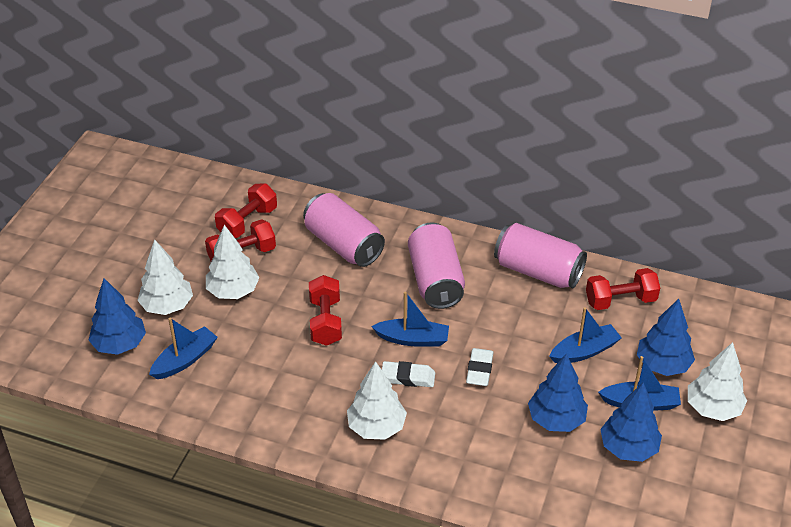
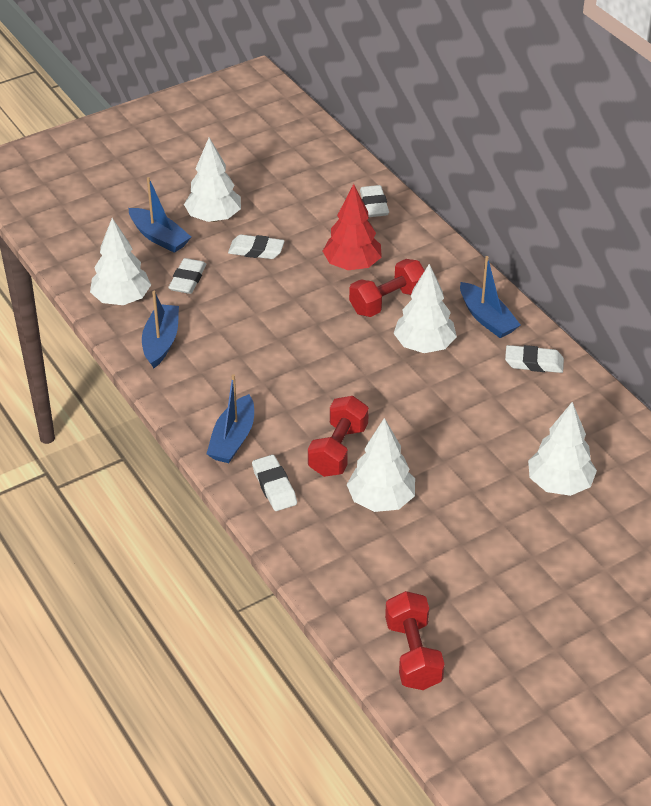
blue tree: 4 -> 0
pink can: 3 -> 0
red dumbbell: 4 -> 3
red tree: 0 -> 1
white eraser: 2 -> 5
white tree: 4 -> 5

